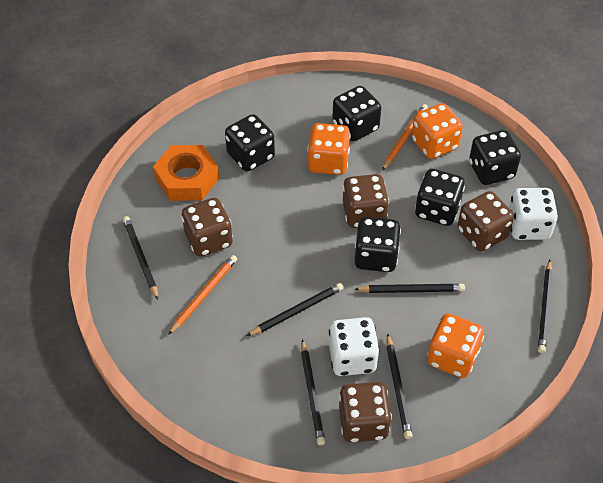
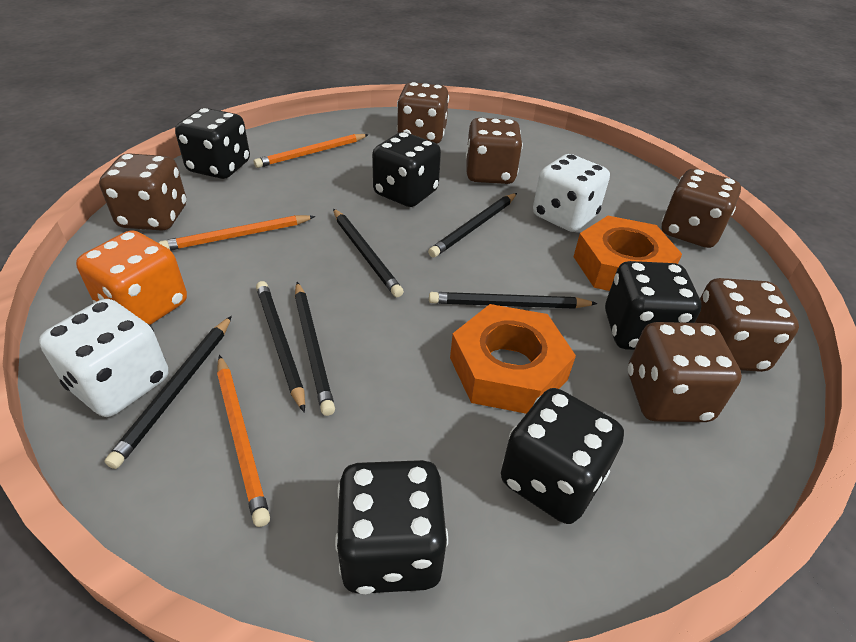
brown dice: 4 -> 6
orange dice: 3 -> 1
orange nut: 1 -> 2
orange pencil: 2 -> 3

